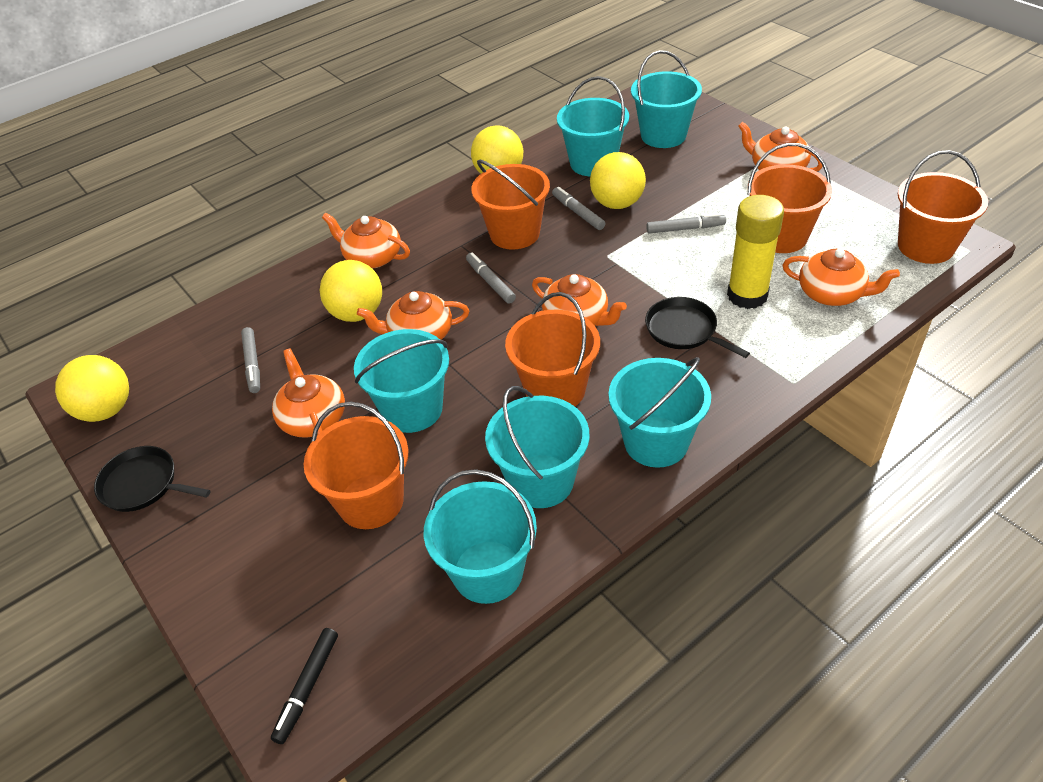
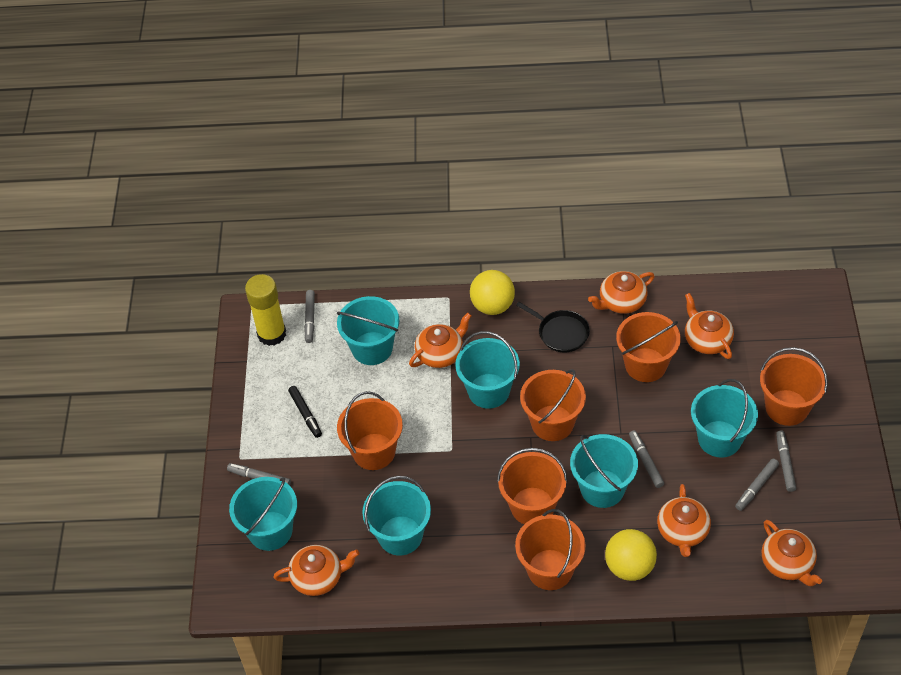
black pan: 2 -> 1
grey marker: 4 -> 5
orange bucket: 5 -> 6
yellow ball: 4 -> 2

